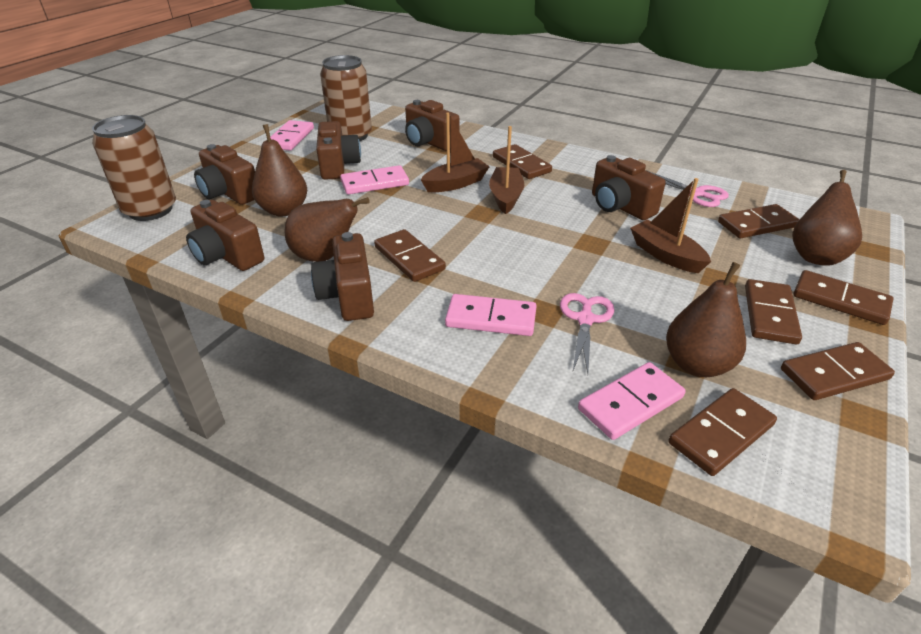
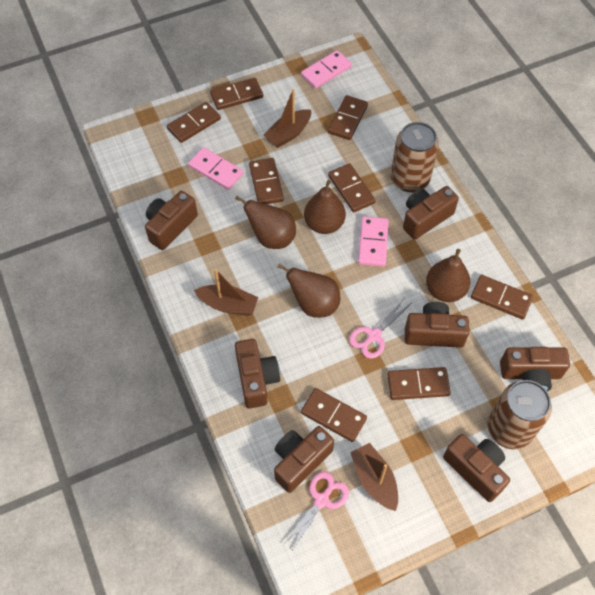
brown camera: 6 -> 7
brown domino: 7 -> 8
pink domino: 4 -> 3

